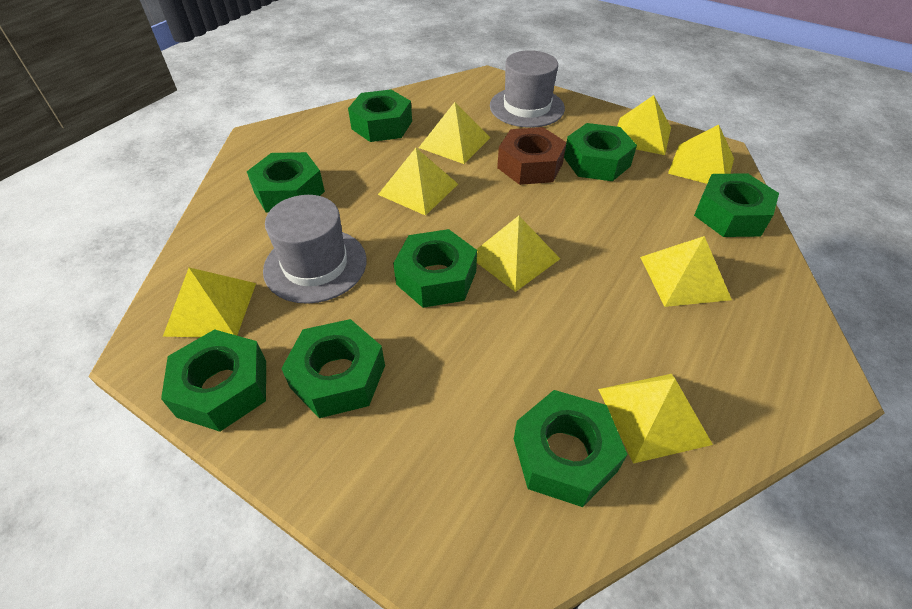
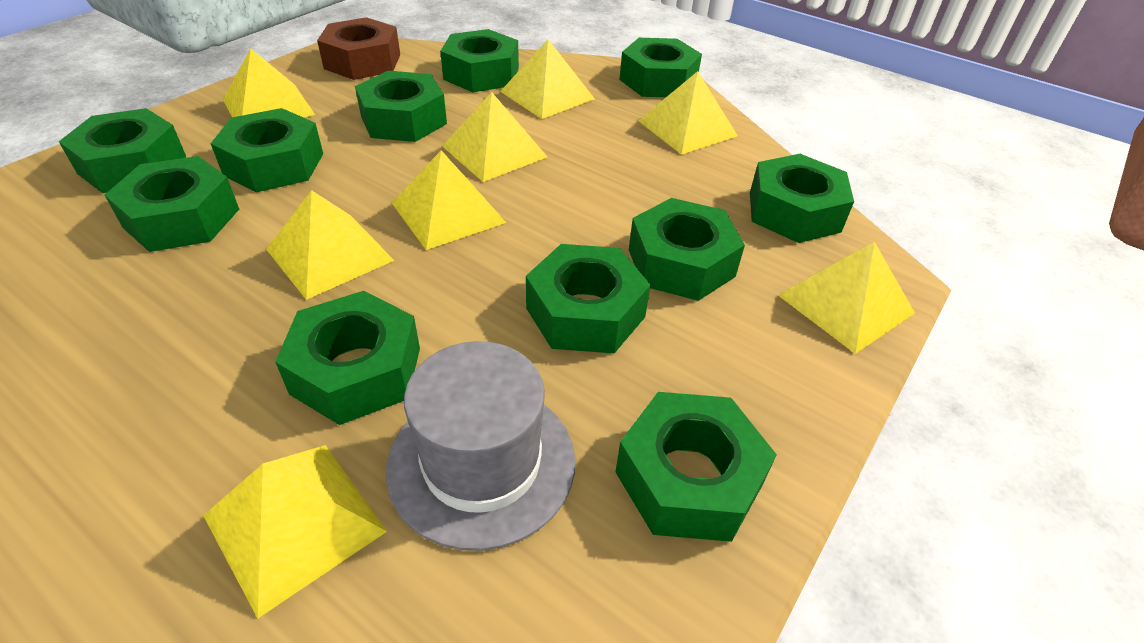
green nut: 8 -> 11
grey hat: 2 -> 1

